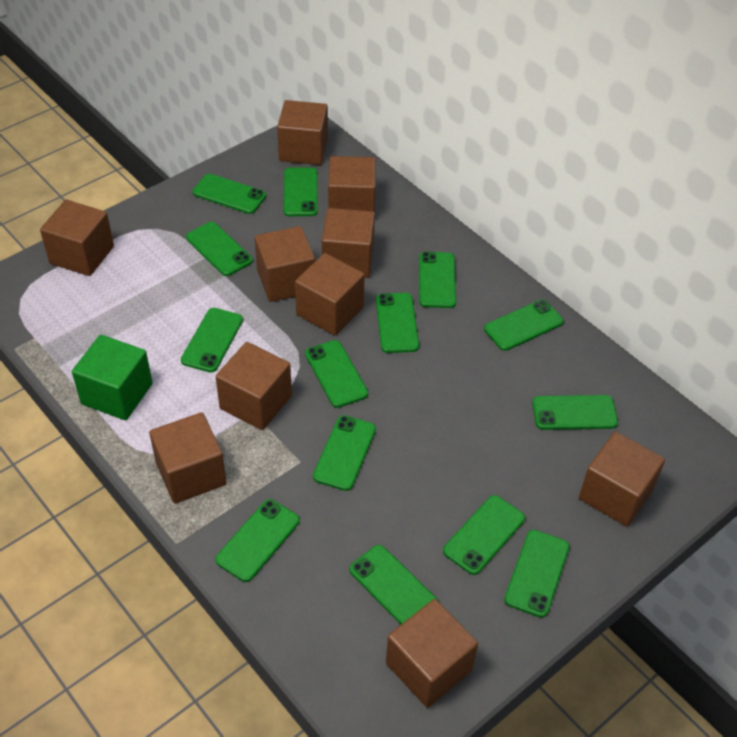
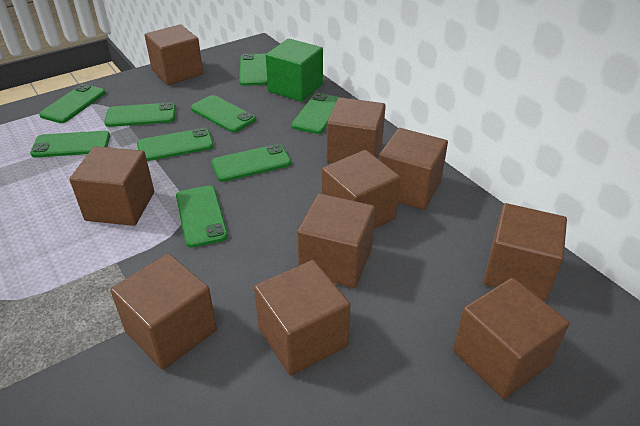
green phone: 14 -> 9

